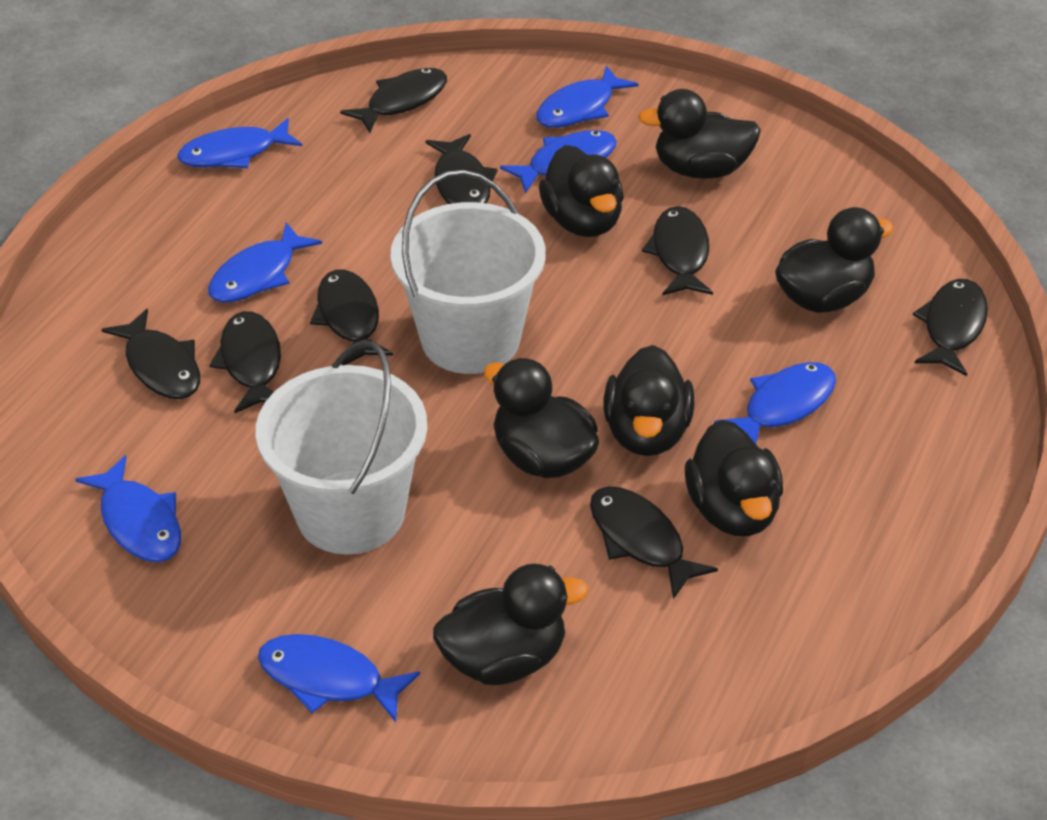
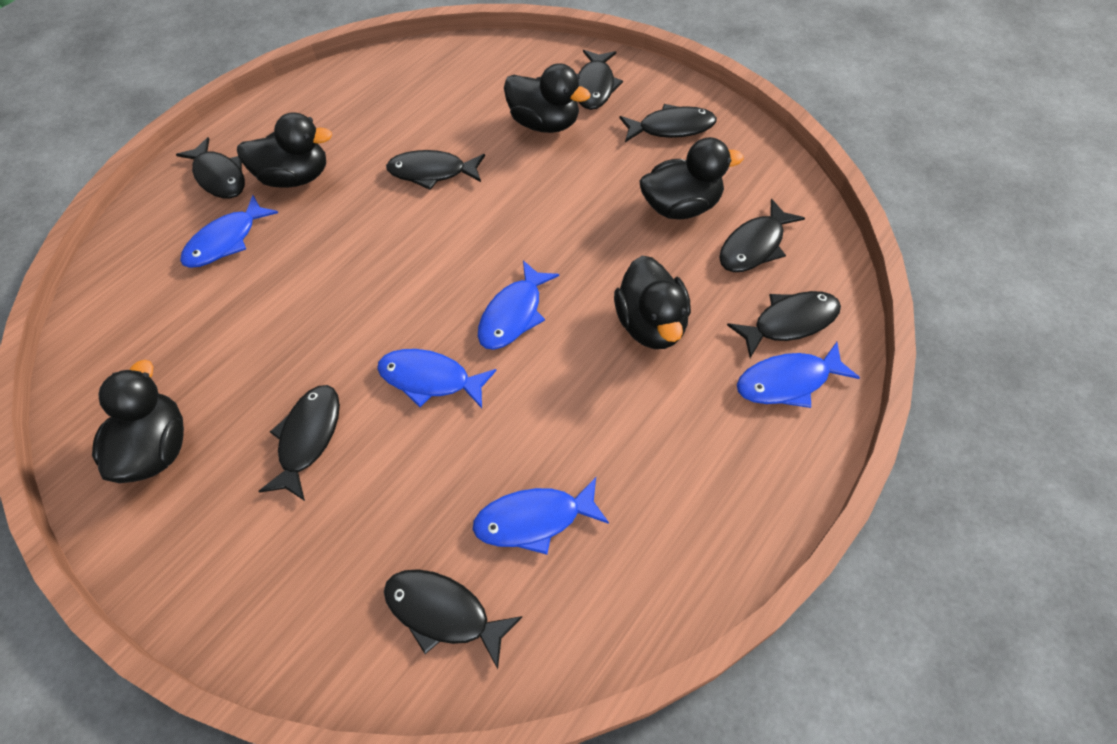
black duck: 7 -> 5
blue fish: 7 -> 5
white bucket: 2 -> 0

